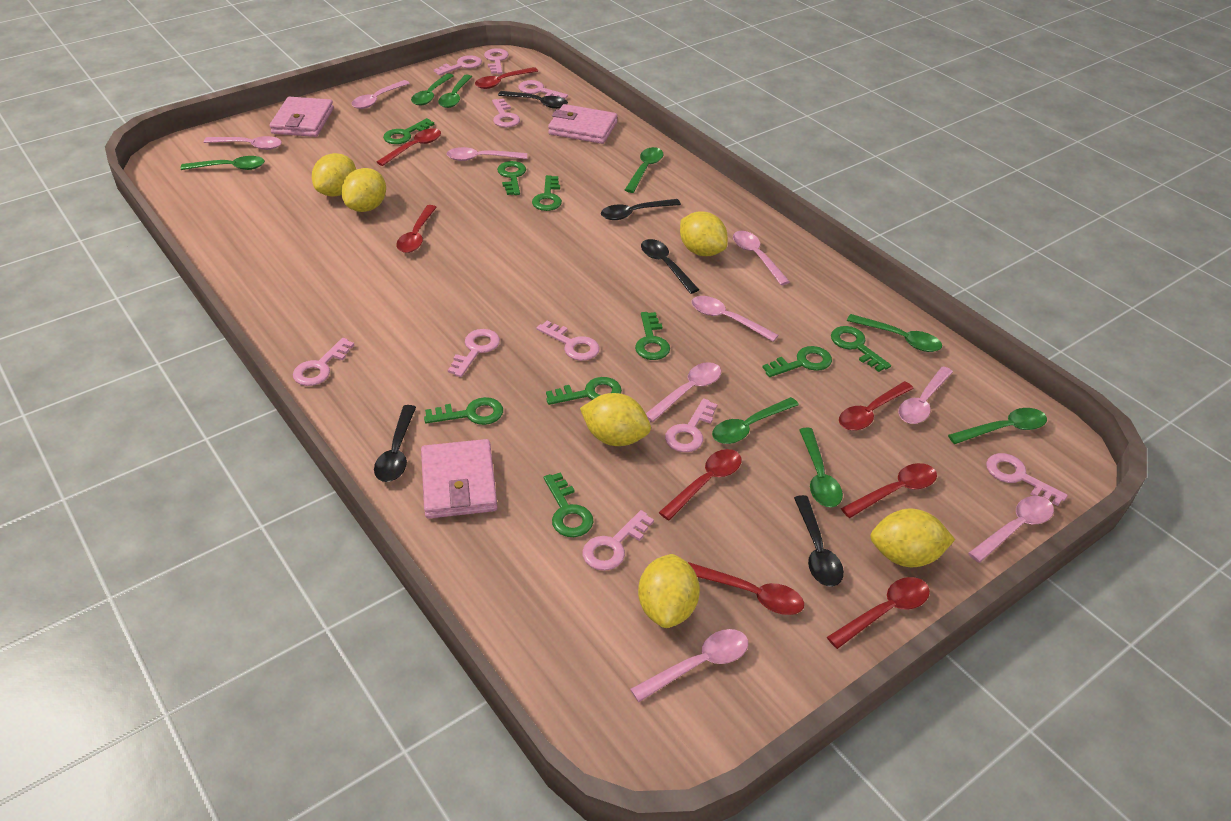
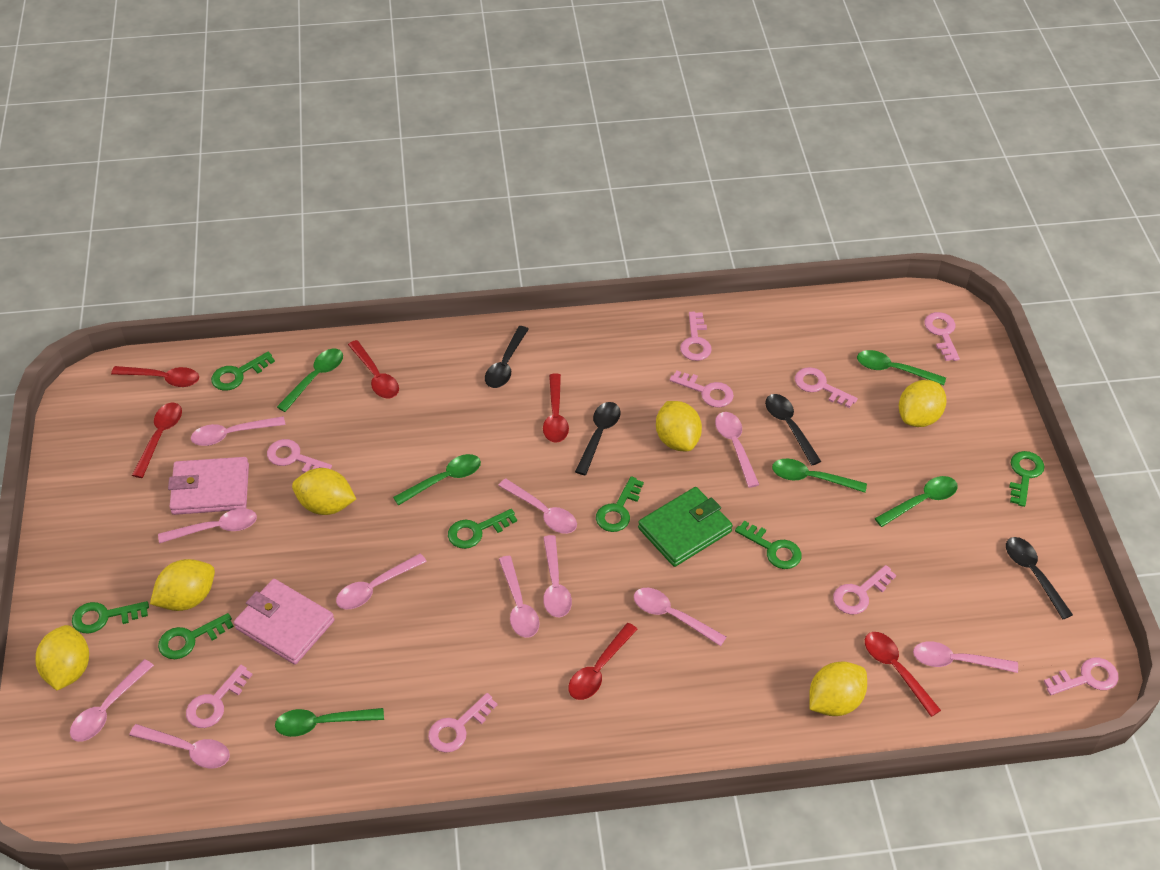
black spoon: 5 -> 4
green key: 9 -> 7
green spoon: 8 -> 6
green wallet: 0 -> 1
pink key: 10 -> 9
pink spoon: 9 -> 11
pink wallet: 3 -> 2
red spoon: 8 -> 6

